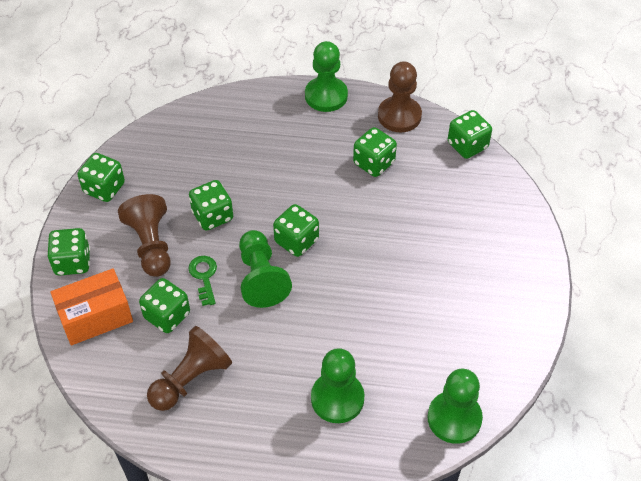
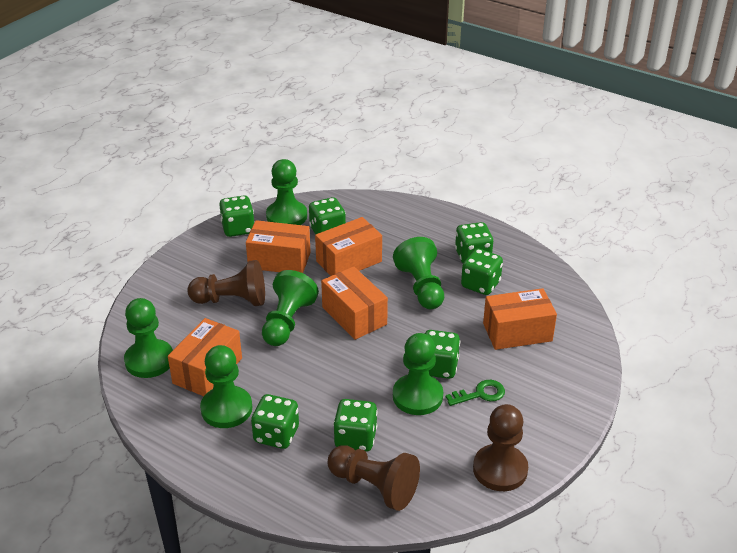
green pawn: 4 -> 6
orange box: 1 -> 5

